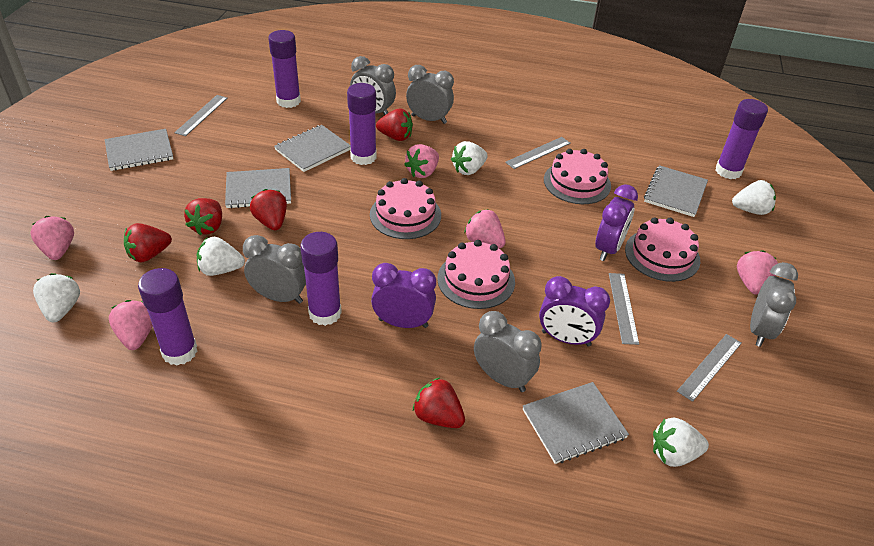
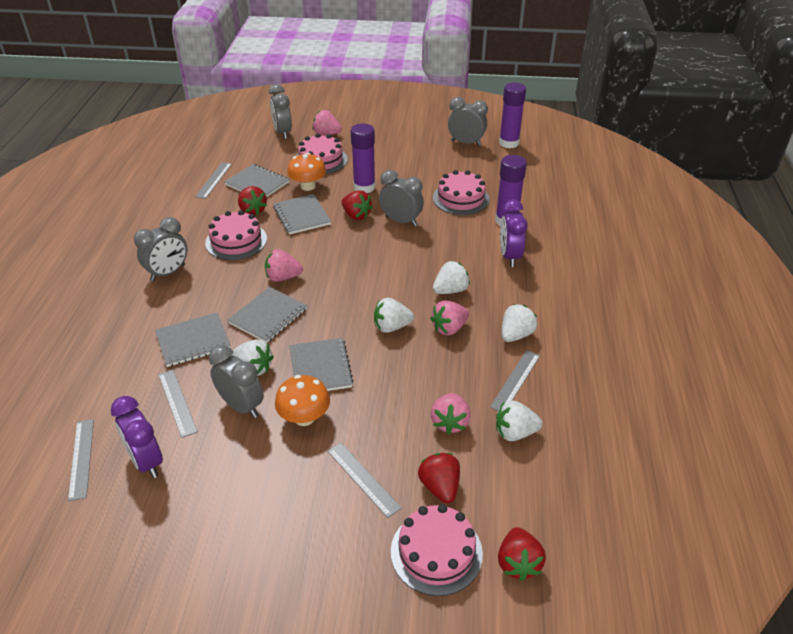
grey ruler: 4 -> 5
orange mushroom: 0 -> 2
pink strawberry: 5 -> 4
purple clock: 3 -> 2
purple glue stick: 5 -> 3
red strawberry: 5 -> 4

